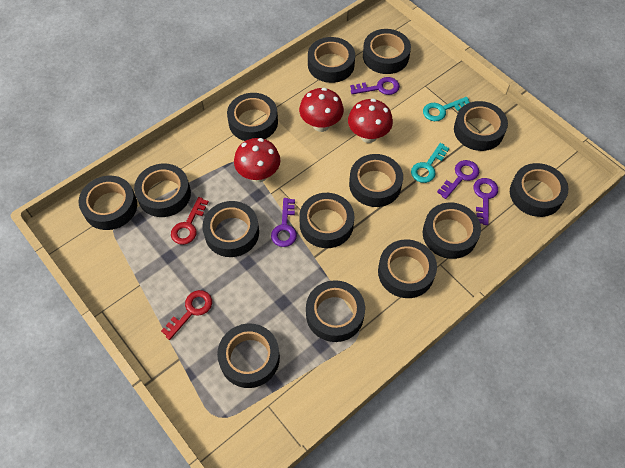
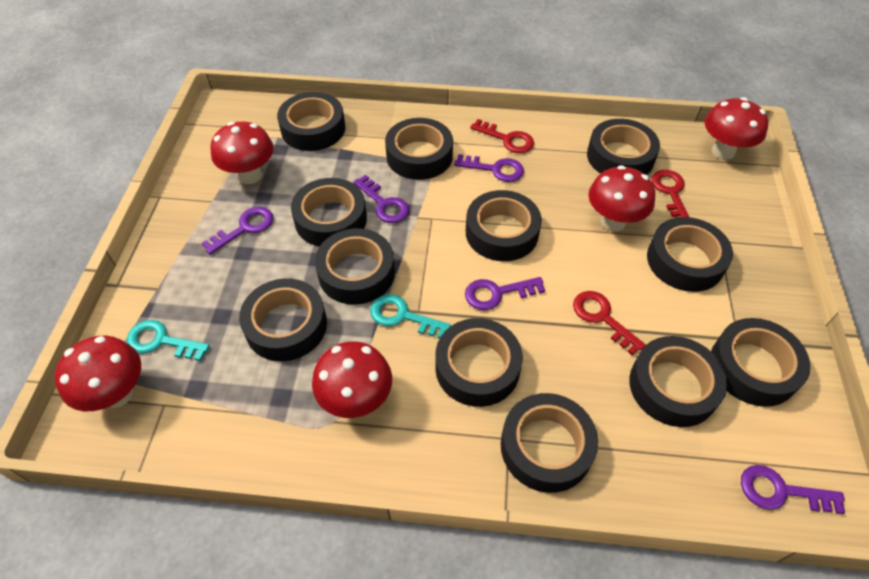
black tape: 14 -> 12
purple key: 4 -> 5
red key: 2 -> 3
red mushroom: 3 -> 5

